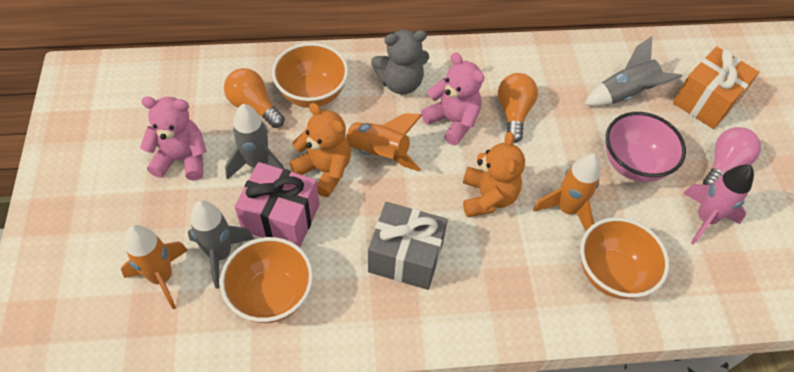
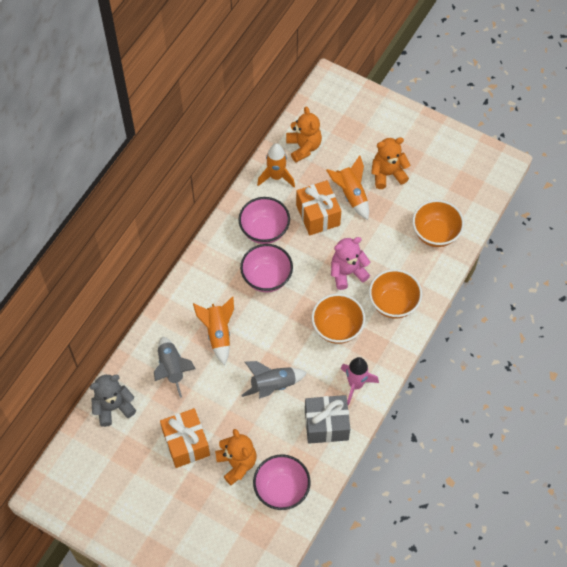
grey rocket: 3 -> 2
orange gift: 1 -> 2
orange light bulb: 2 -> 0
orange teddy bear: 2 -> 3
pink bowl: 1 -> 3
pink gift: 1 -> 0
pink light bulb: 1 -> 0
pink teddy bear: 2 -> 1

